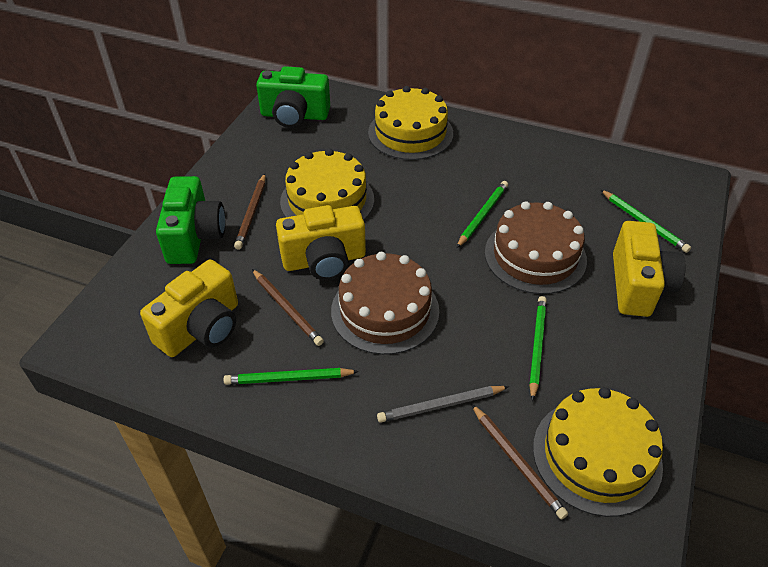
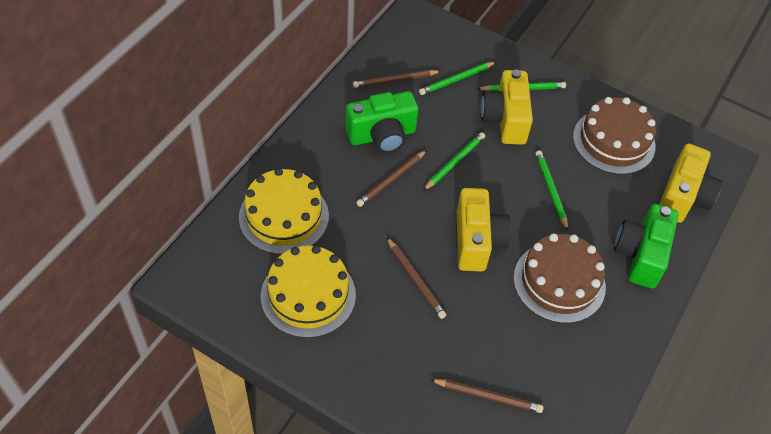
brown pencil: 3 -> 4
grey pencil: 1 -> 0
yellow cake: 3 -> 2

